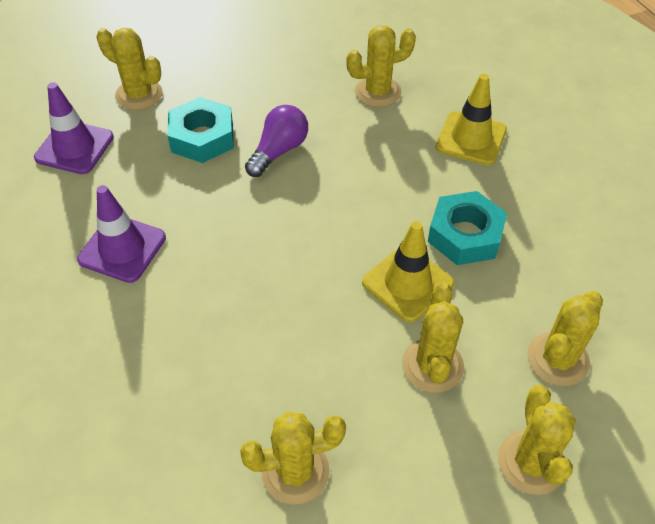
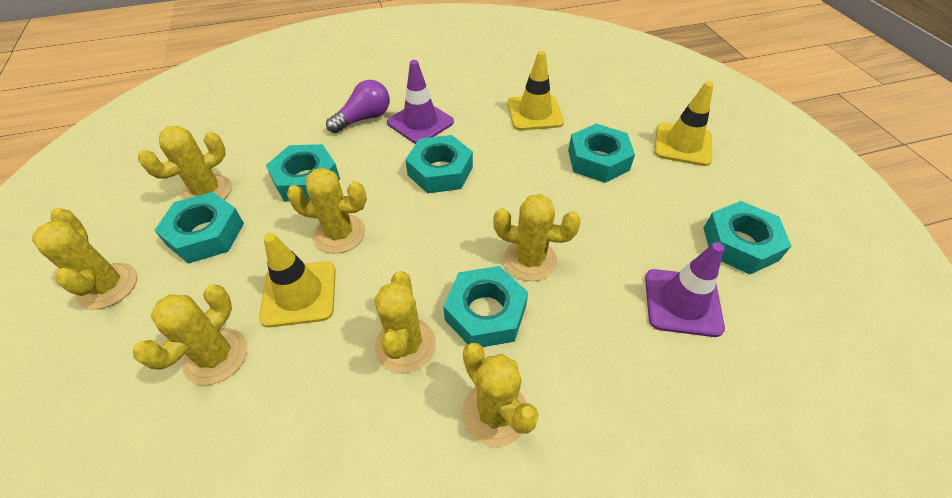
turquoise nut: 2 -> 6
yellow cactus: 6 -> 7
yellow traffic cone: 2 -> 3

